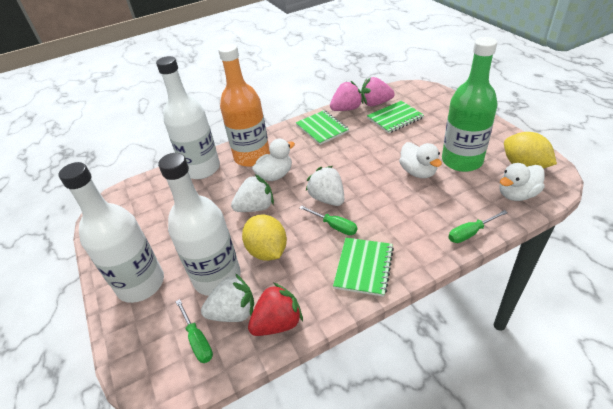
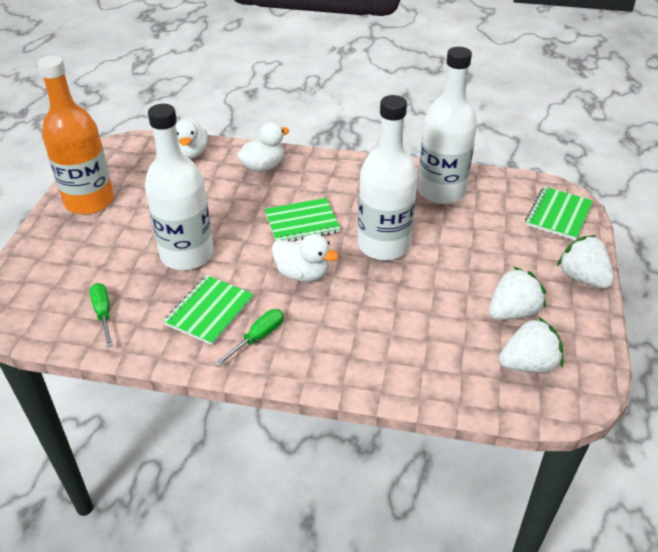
green bottle: 1 -> 0
green screwdriver: 3 -> 2
pink strawberry: 2 -> 0
red strawberry: 1 -> 0
yellow lemon: 2 -> 0

